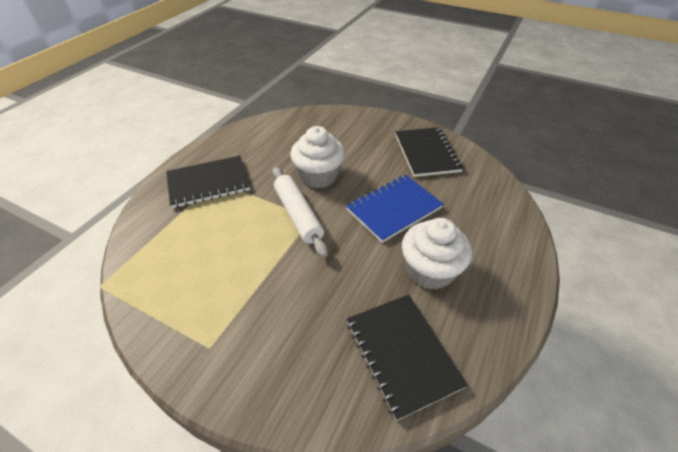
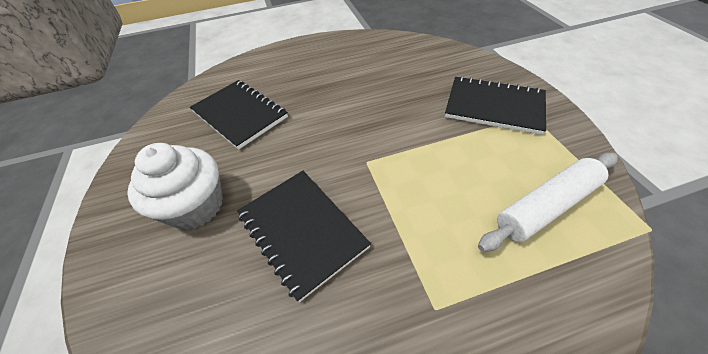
blue notebook: 1 -> 0
white cupcake: 2 -> 1

